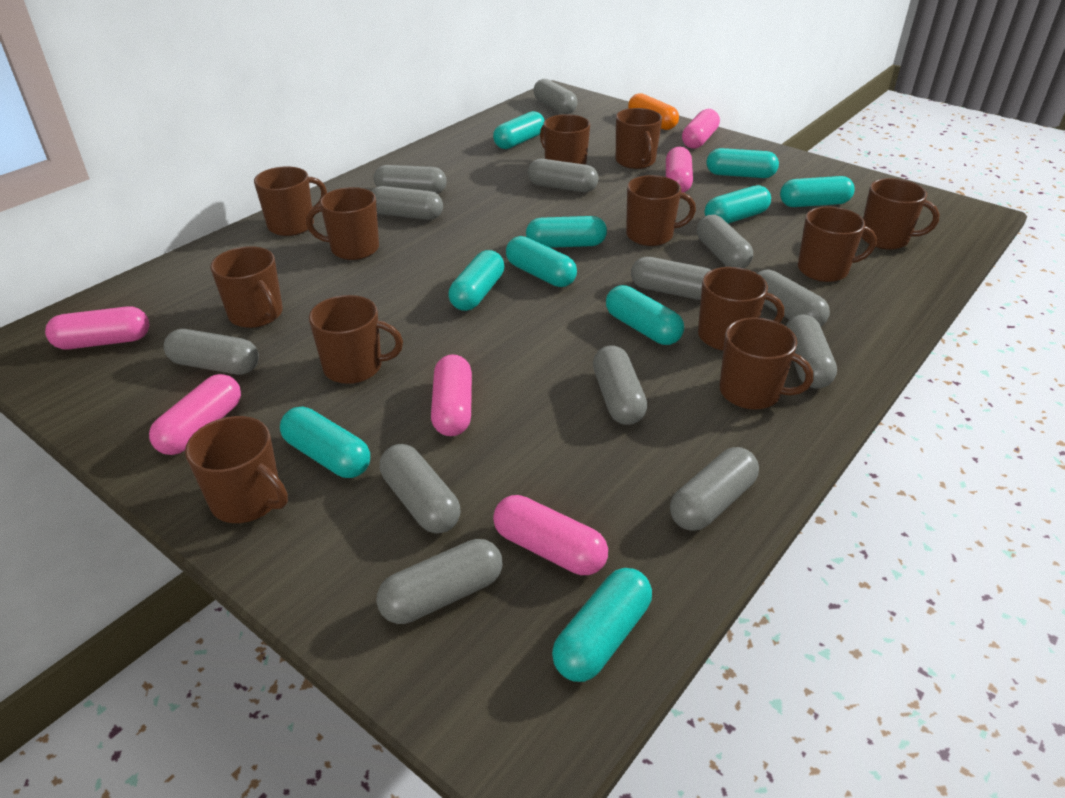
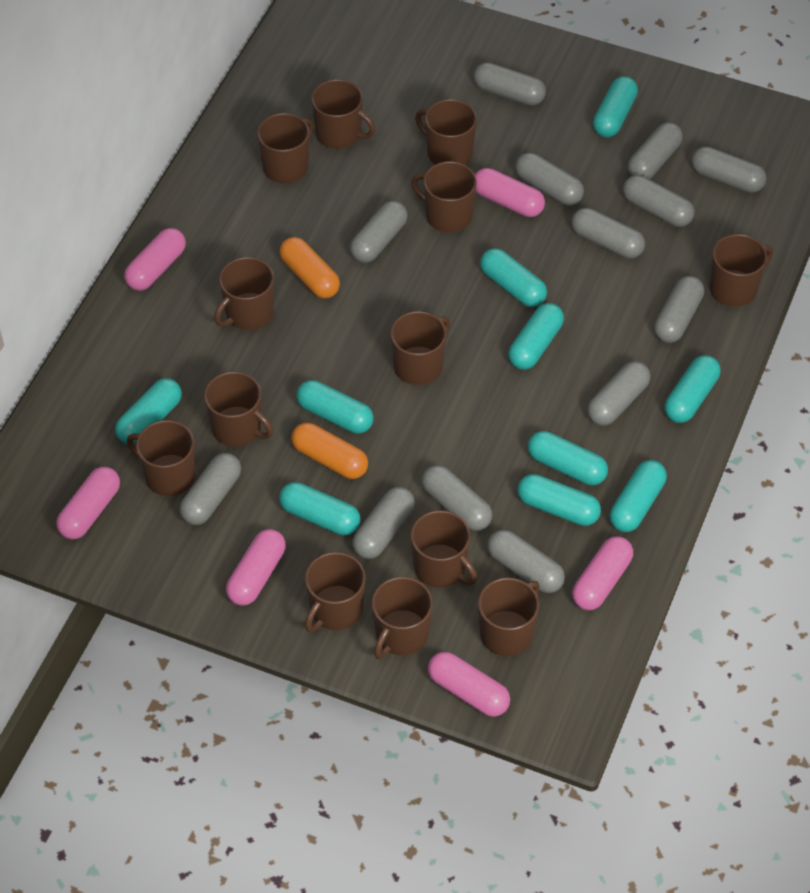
brown mug: 12 -> 13
orange capsule: 1 -> 2

